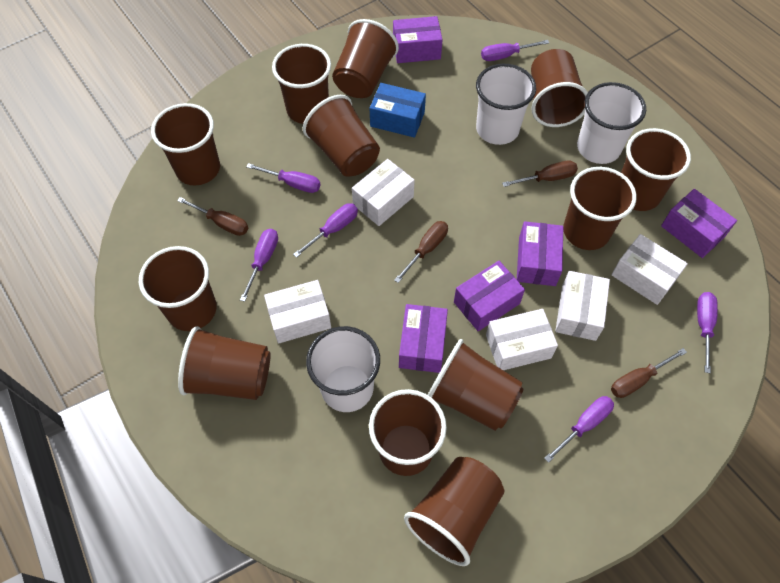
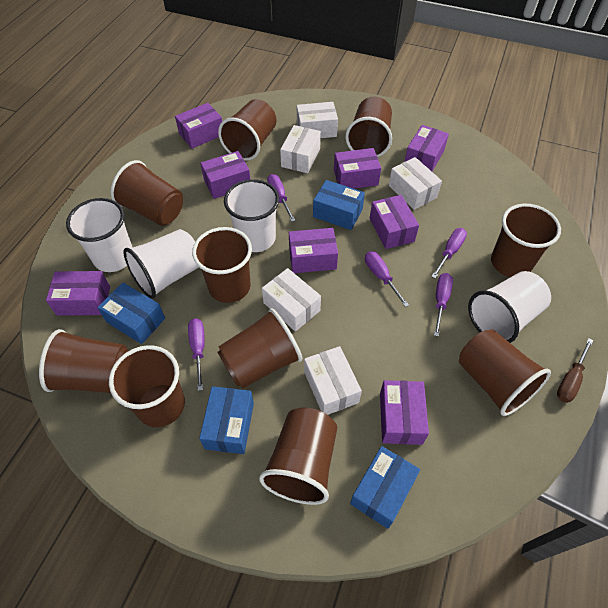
blue box: 1 -> 4
brown cup: 12 -> 10
brown screwdriver: 4 -> 1
purple box: 5 -> 8
purple screwdriver: 6 -> 5
white cup: 3 -> 4

